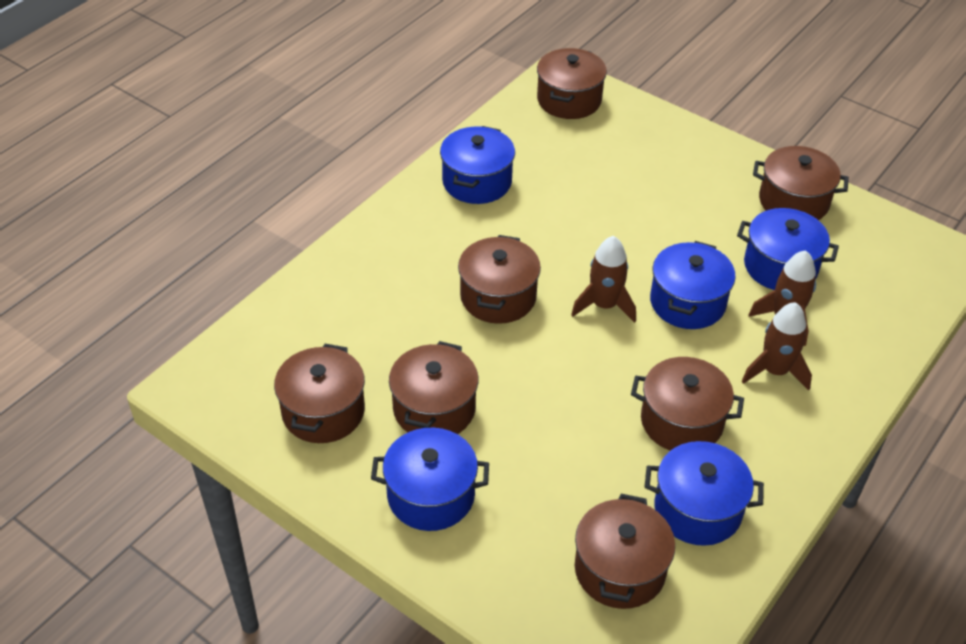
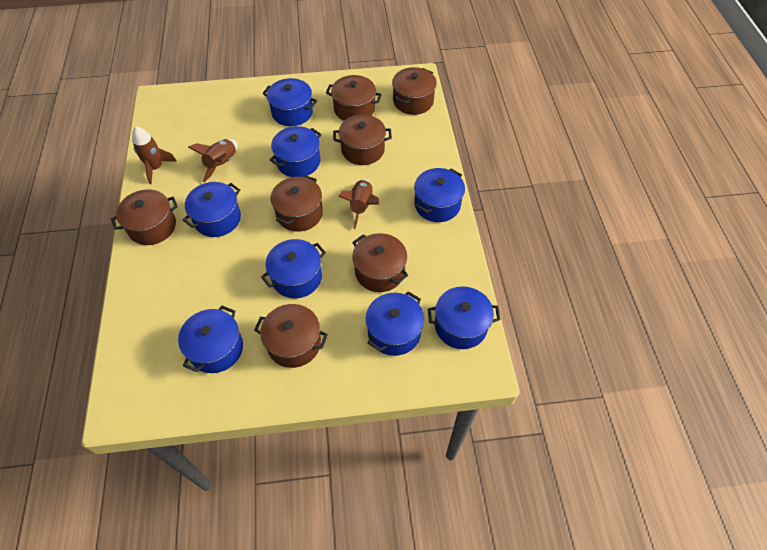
blue pot: 5 -> 8

